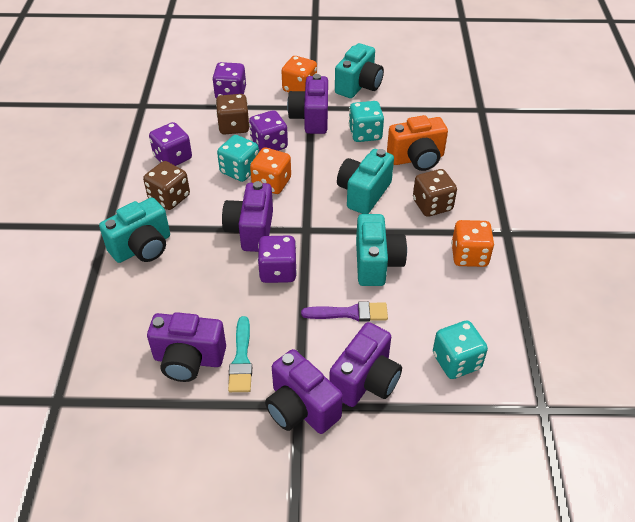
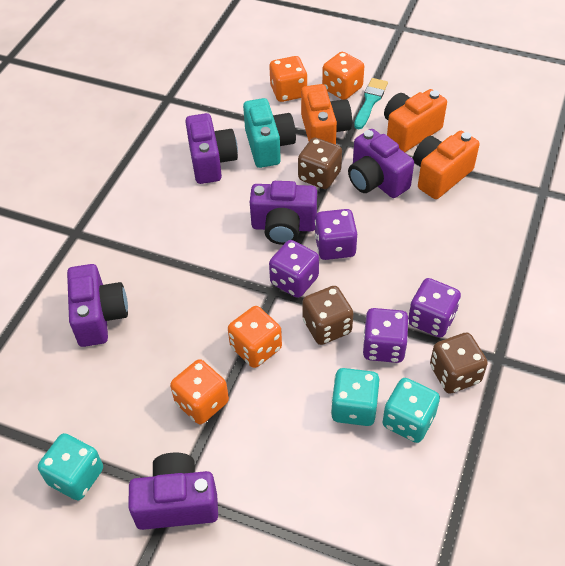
orange camera: 1 -> 3
orange dice: 3 -> 4
purple brush: 1 -> 0
turquoise camera: 4 -> 1

